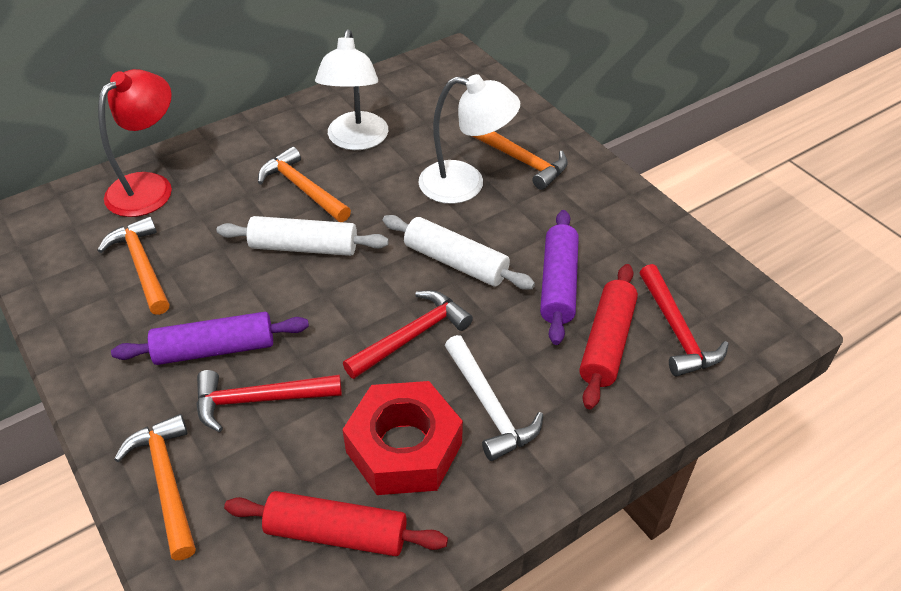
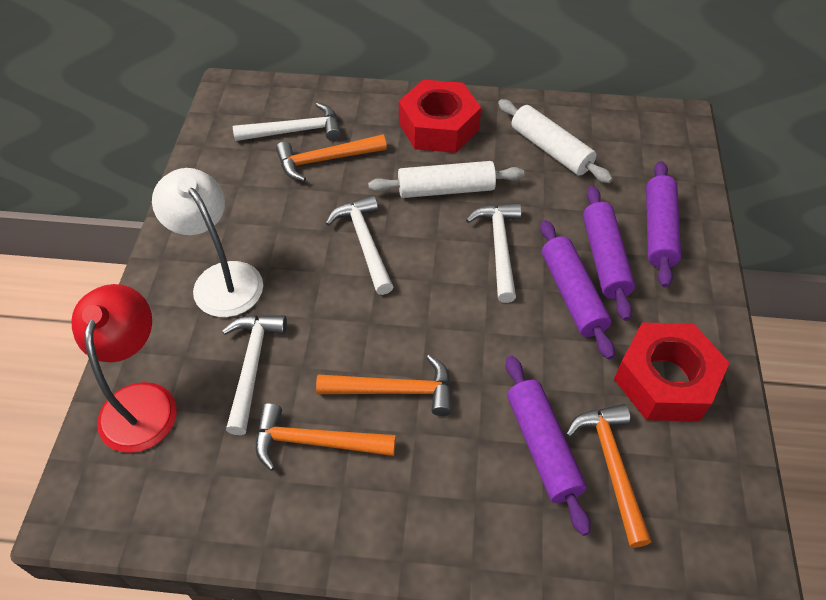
purple rolling pin: 2 -> 4
red hammer: 3 -> 0
red nut: 1 -> 2
red rolling pin: 2 -> 0
white hammer: 1 -> 4
white lamp: 2 -> 1

